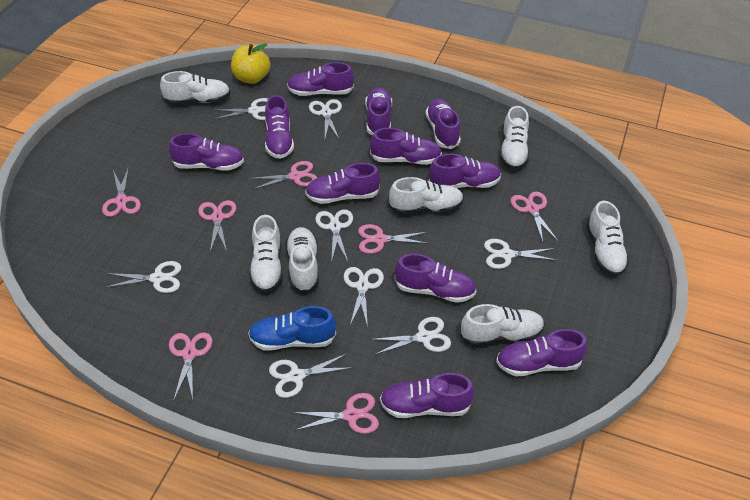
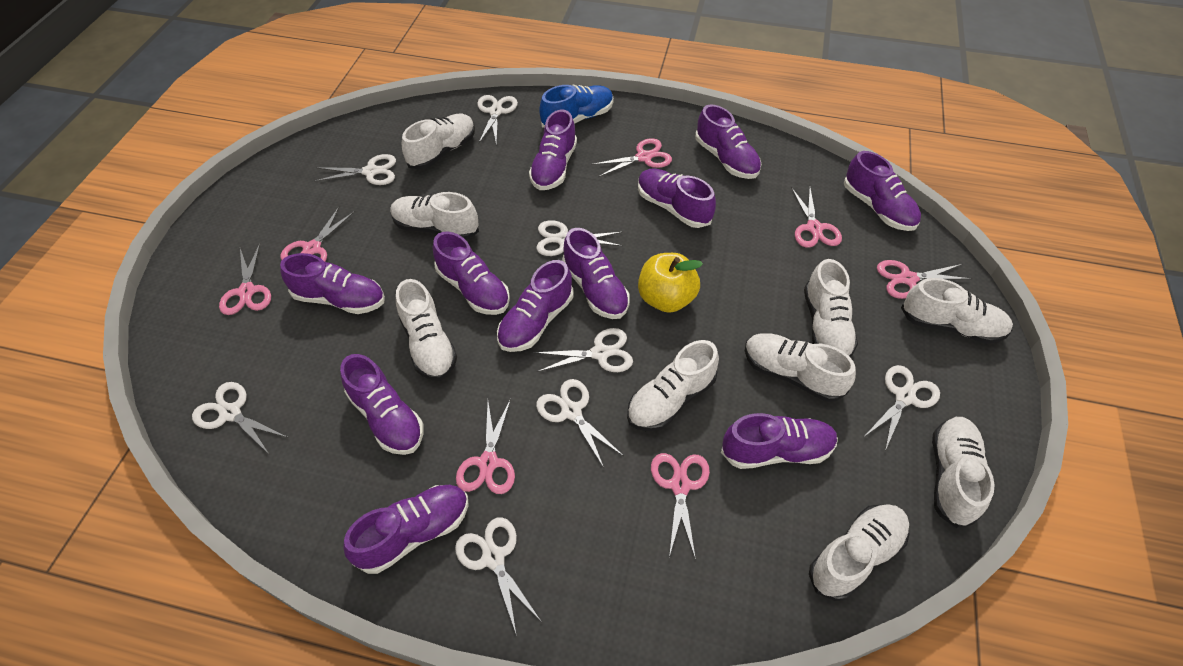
white shoe: 7 -> 9

